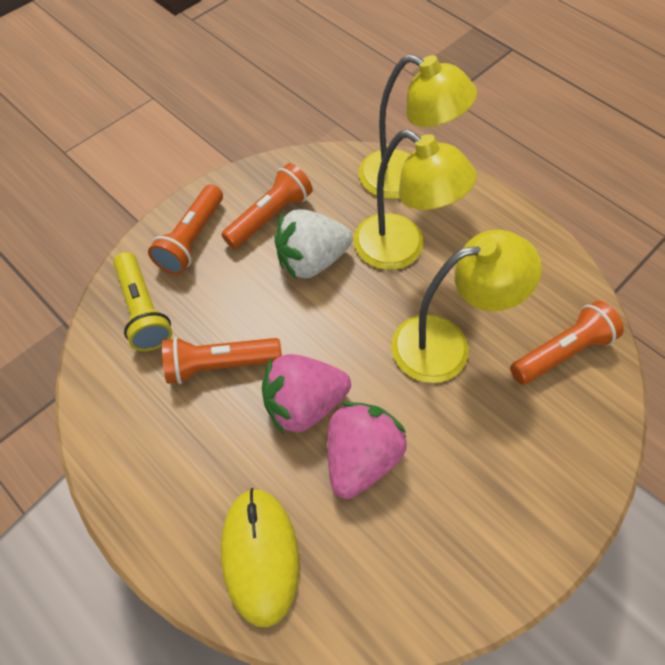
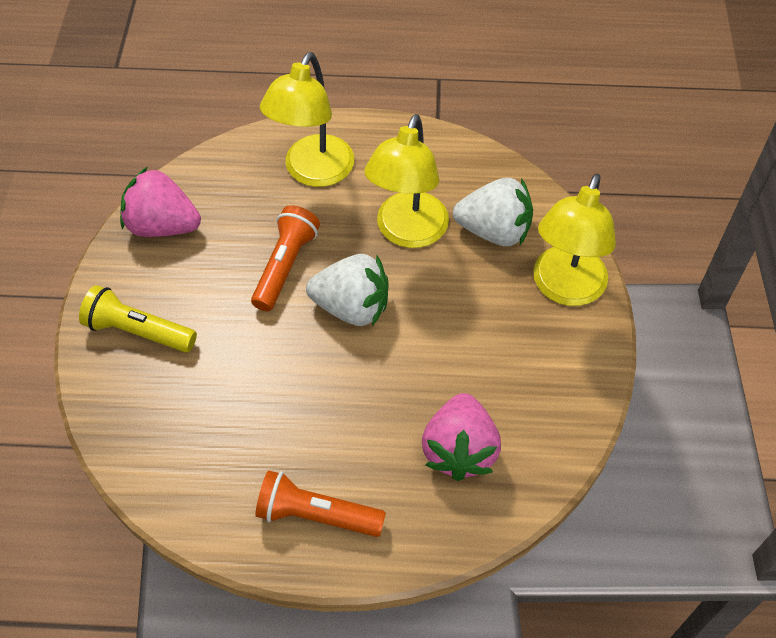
orange flashlight: 4 -> 2
white strawberry: 1 -> 2
yellow mouse: 1 -> 0

